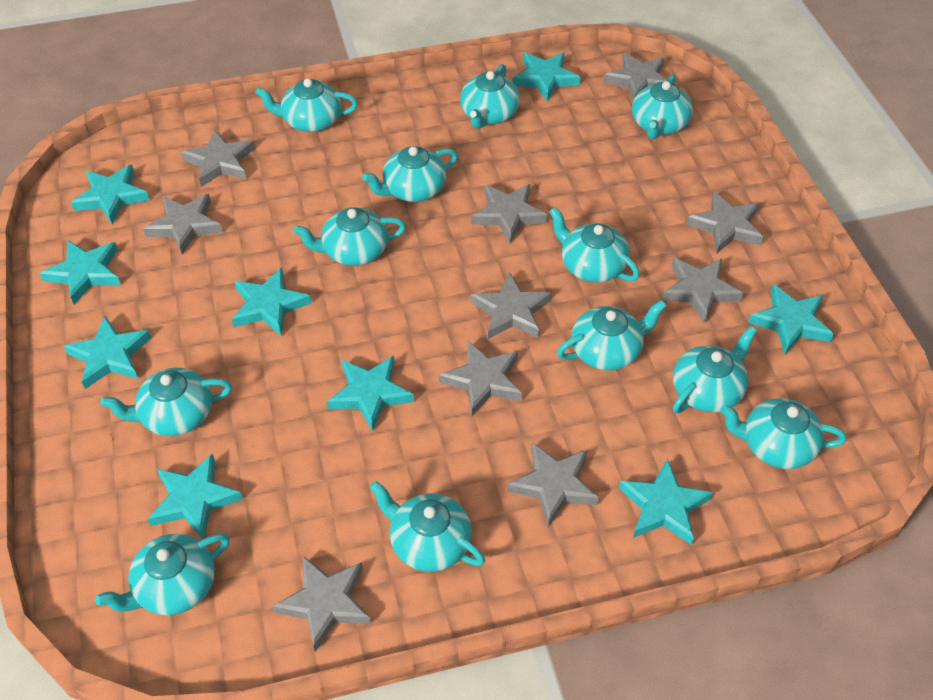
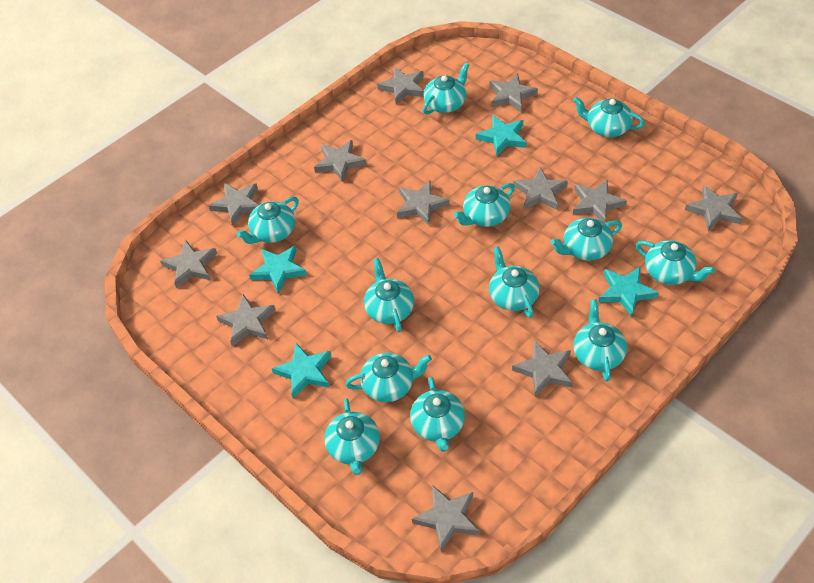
grey star: 10 -> 12
turquoise star: 9 -> 4

